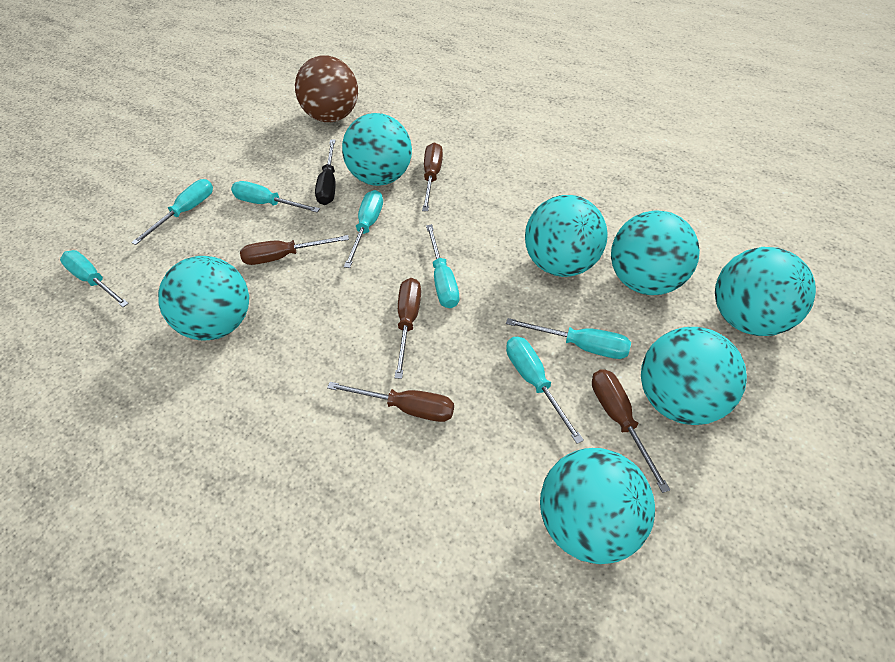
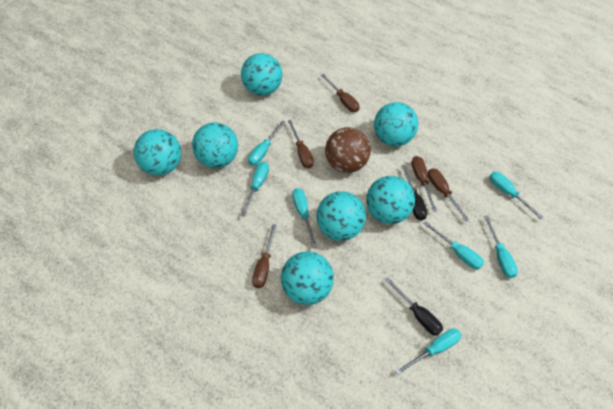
black screwdriver: 1 -> 2

